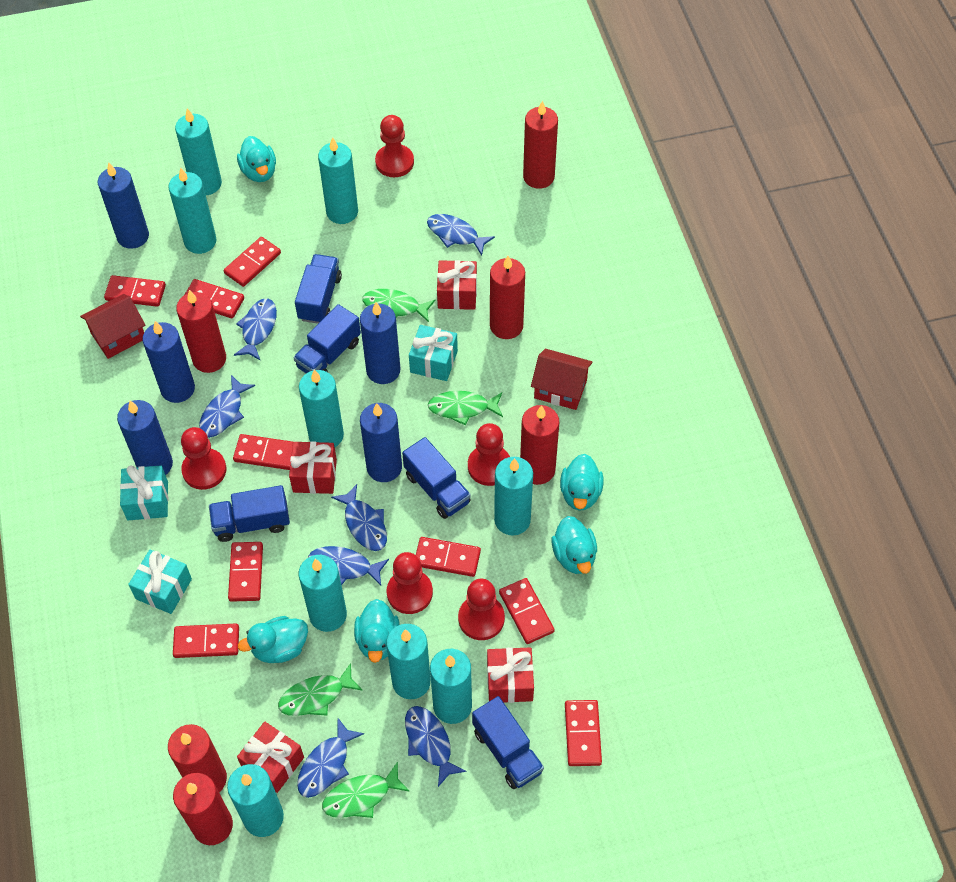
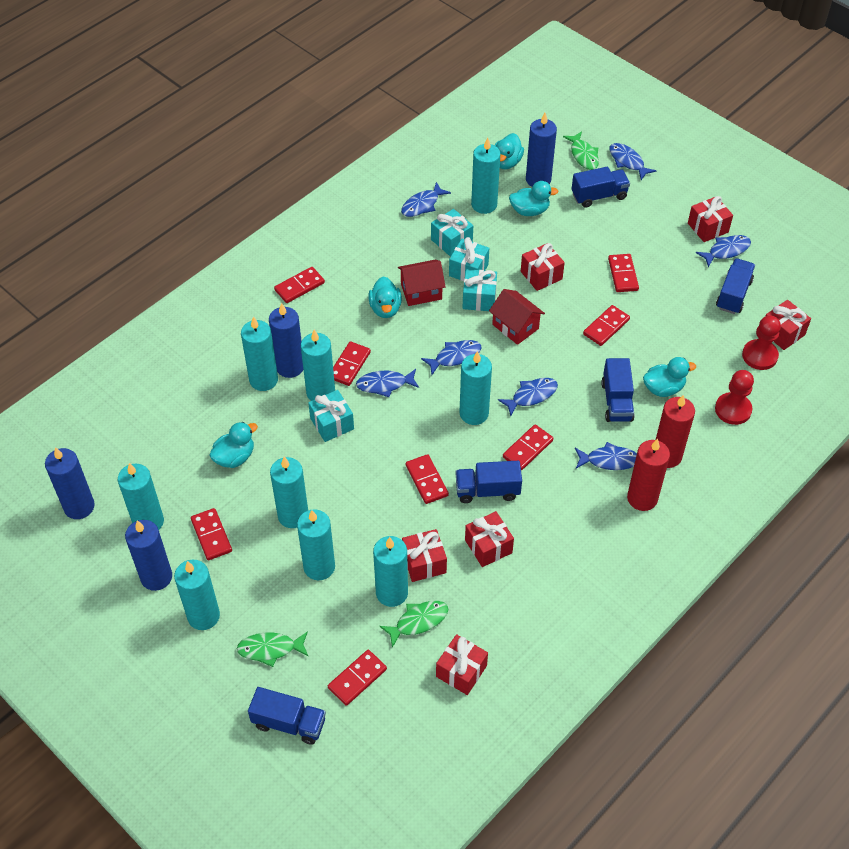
blue candle: 5 -> 4
green fish: 4 -> 3
red candle: 6 -> 2
red domino: 9 -> 8
red gift: 4 -> 6
red pawn: 5 -> 2
turquoise gift: 3 -> 4

